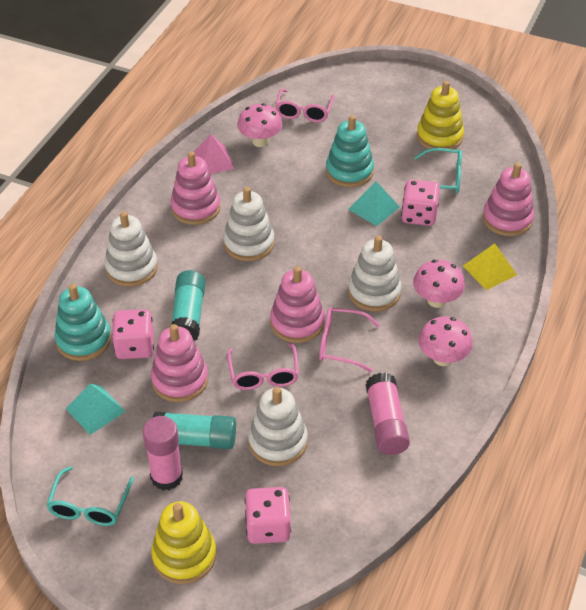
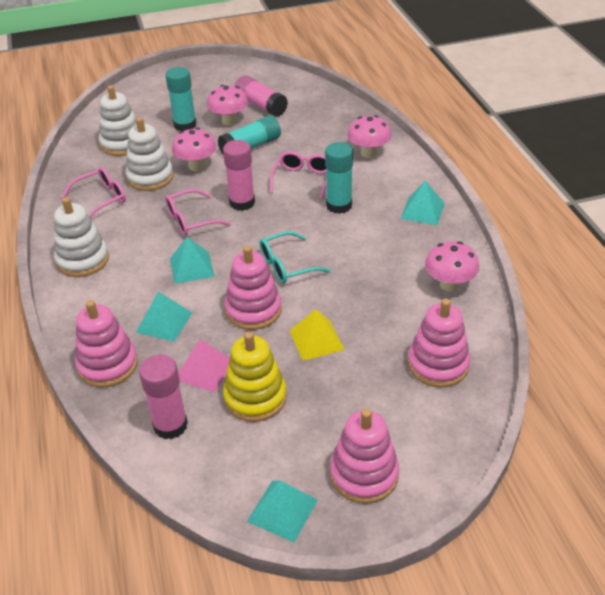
pink dice: 3 -> 0
pink glue stick: 2 -> 3
pink mushroom: 3 -> 4
turquoise glasses: 2 -> 1
turquoise glue stick: 2 -> 3
turquoise pyramid: 2 -> 4
turquoise stacking toy: 2 -> 0
white stacking toy: 4 -> 3
yellow stacking toy: 2 -> 1

